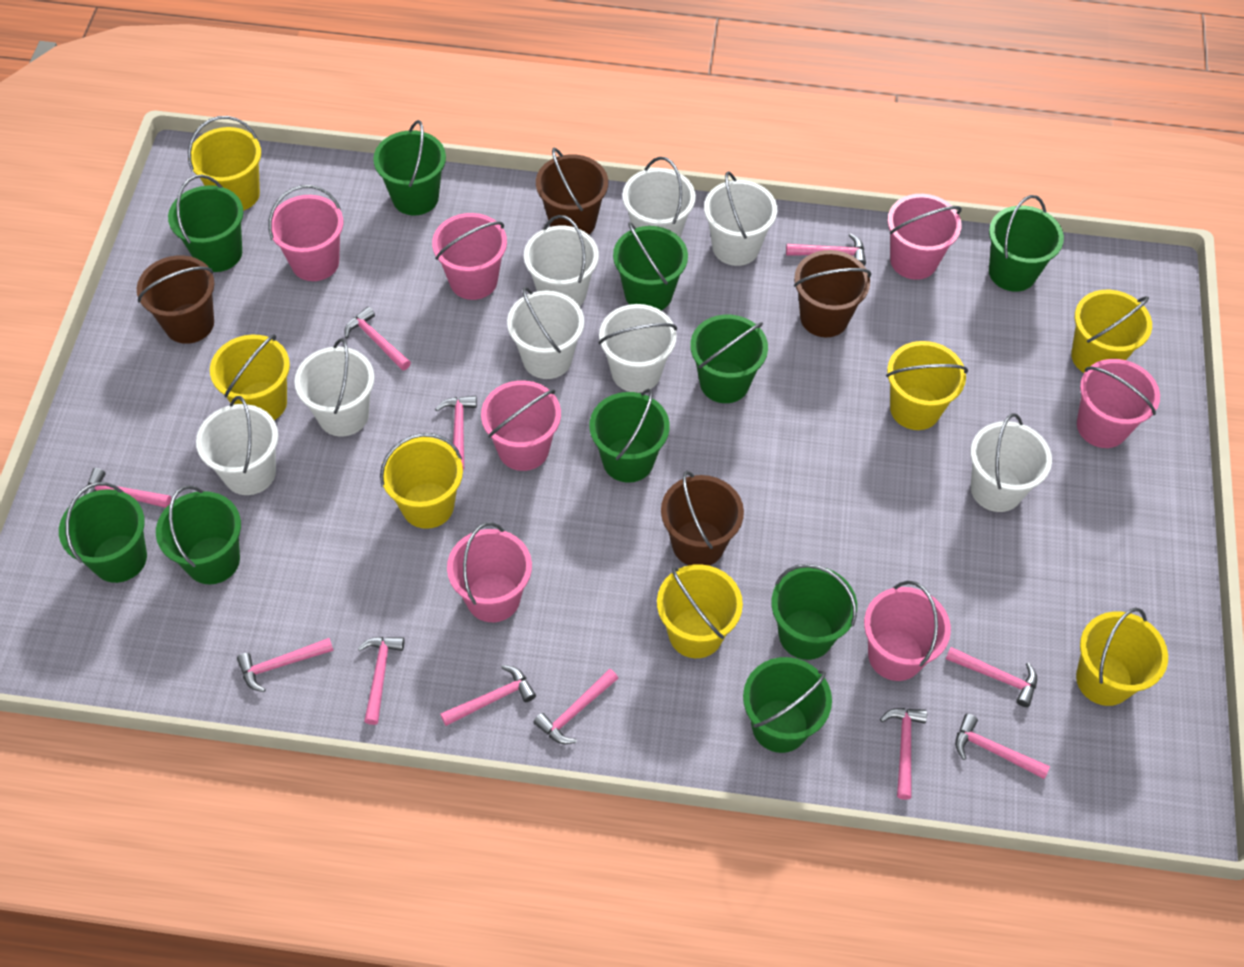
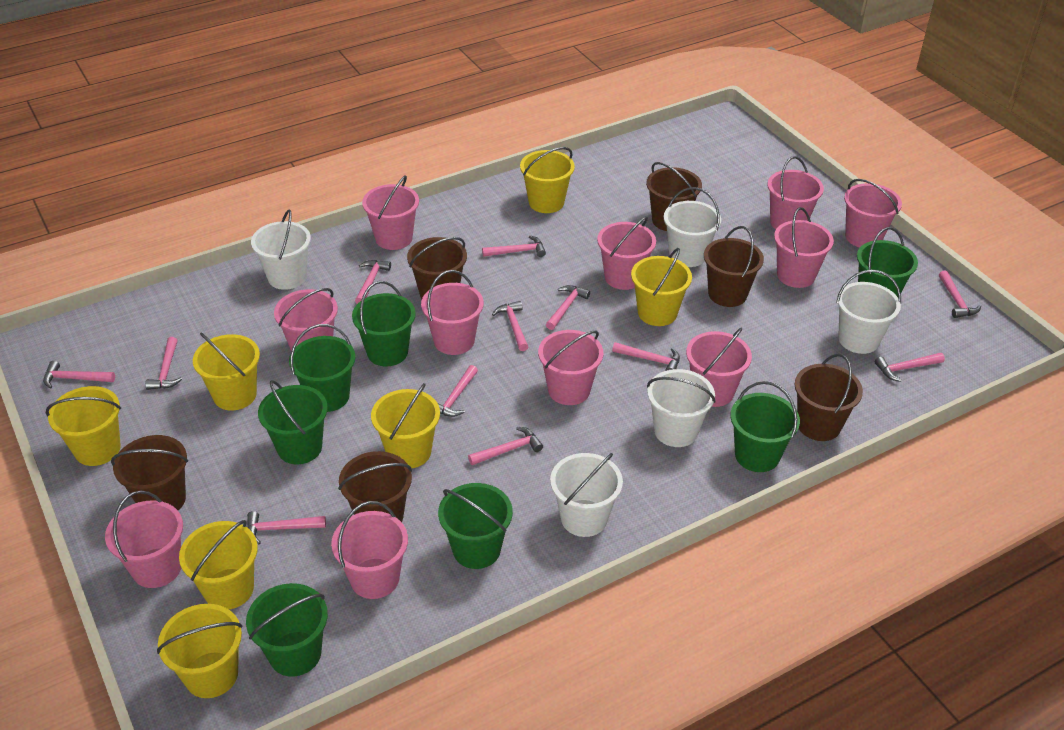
brown bucket: 4 -> 6
green bucket: 10 -> 7
pink bucket: 7 -> 11
pink hammer: 11 -> 12
white bucket: 8 -> 5

